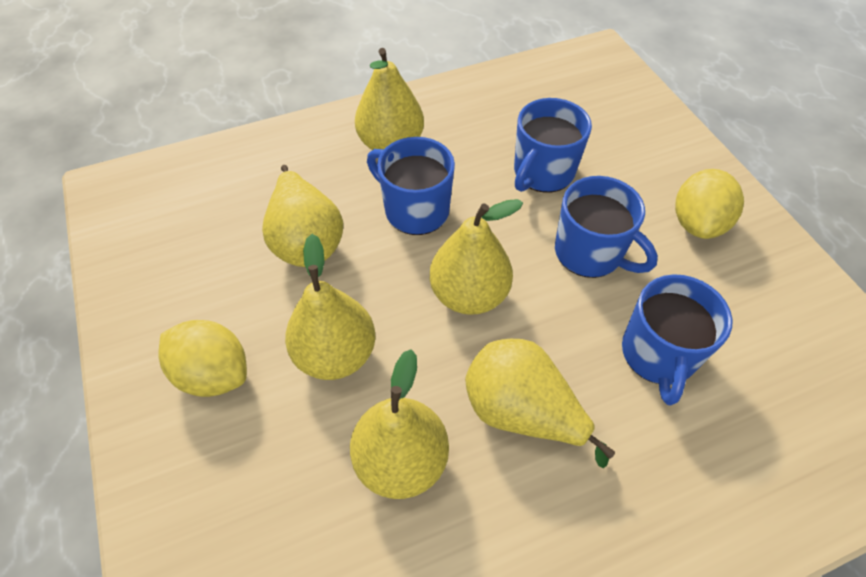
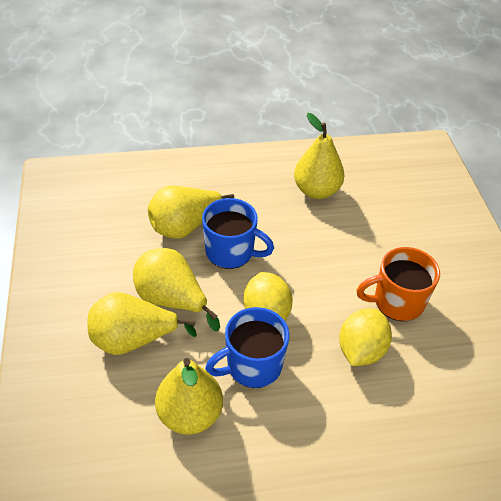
blue mug: 4 -> 2
orange mug: 0 -> 1
yellow pear: 6 -> 5

